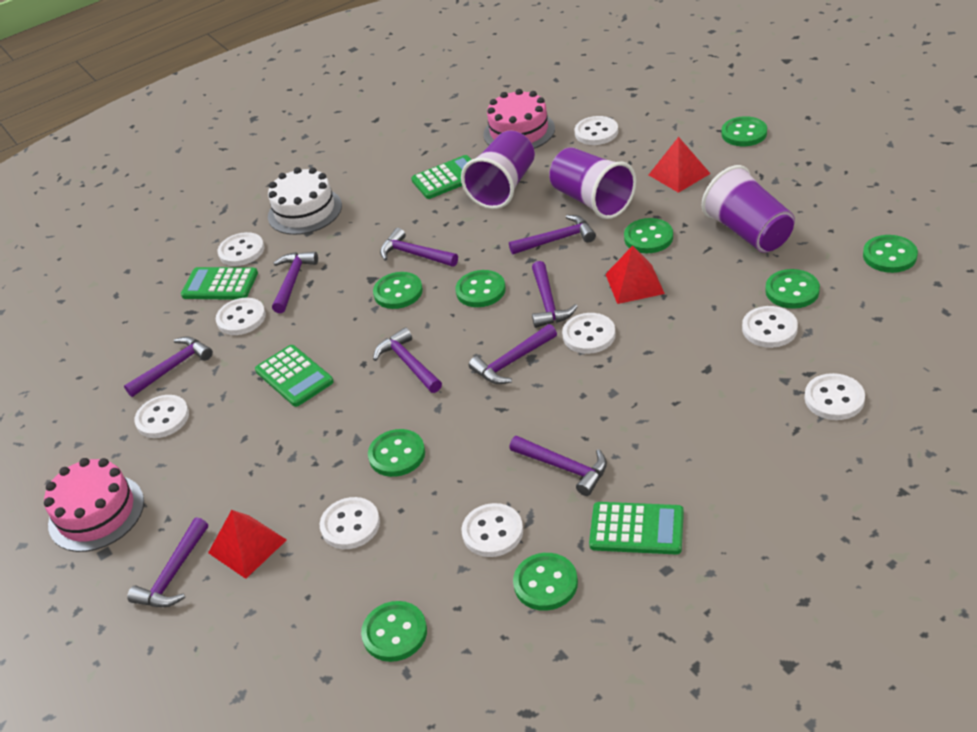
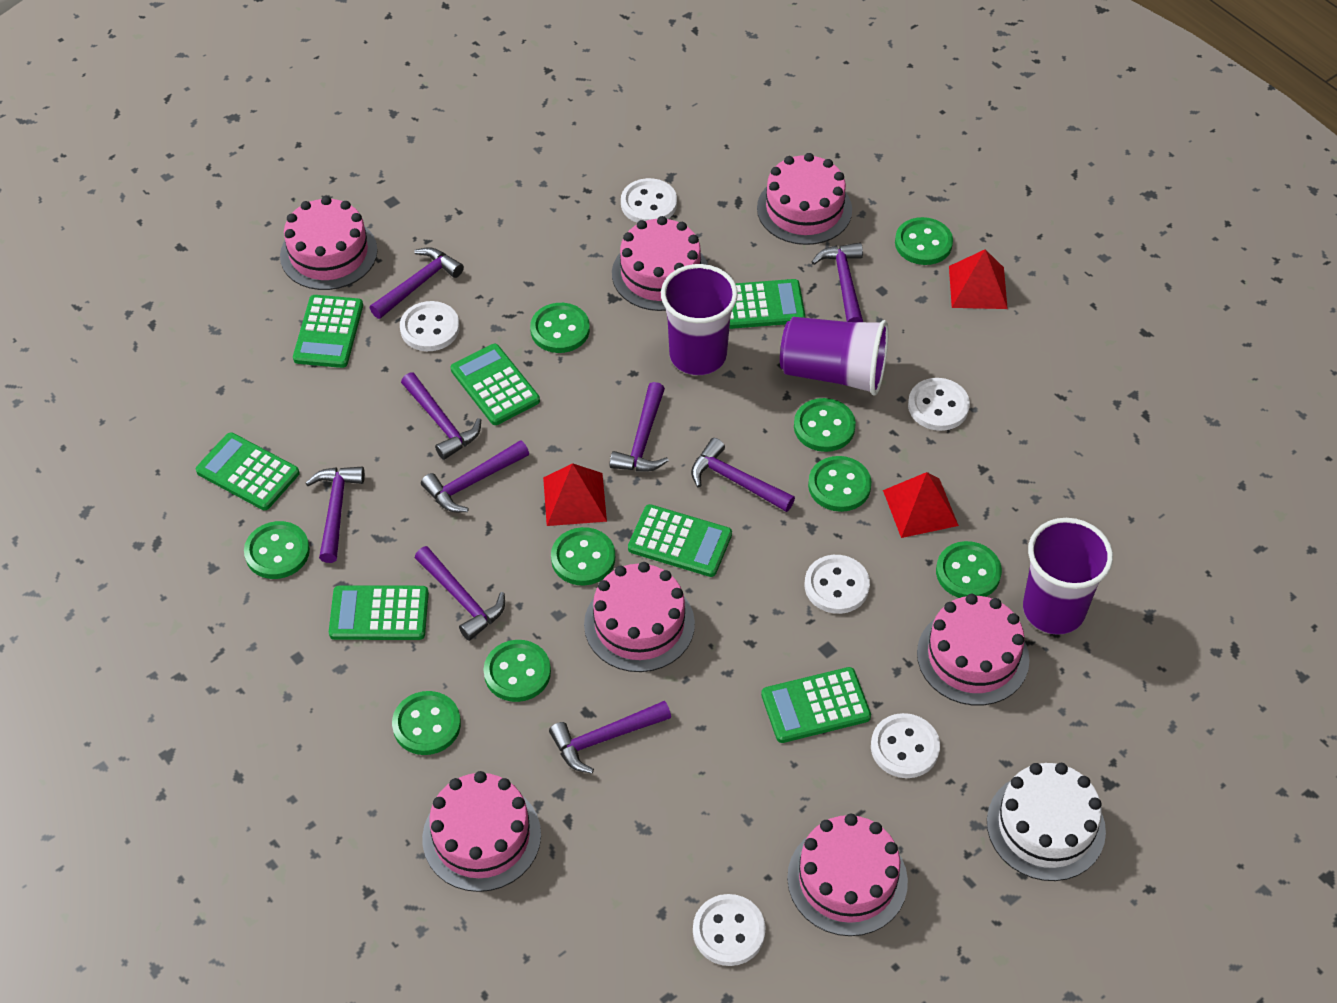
green calculator: 4 -> 7
pink cake: 2 -> 7
white button: 9 -> 6

